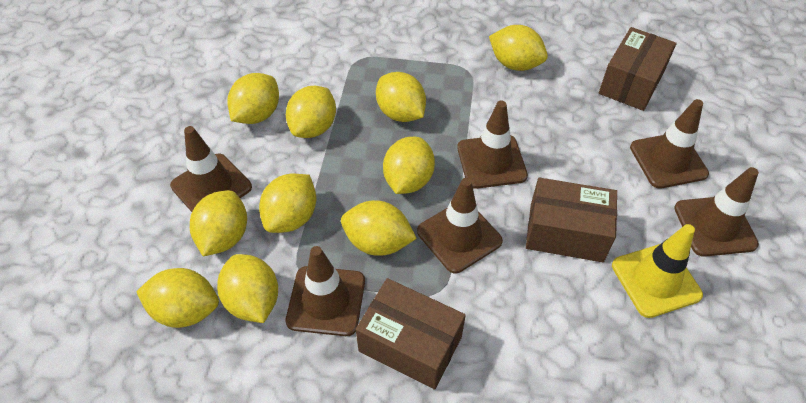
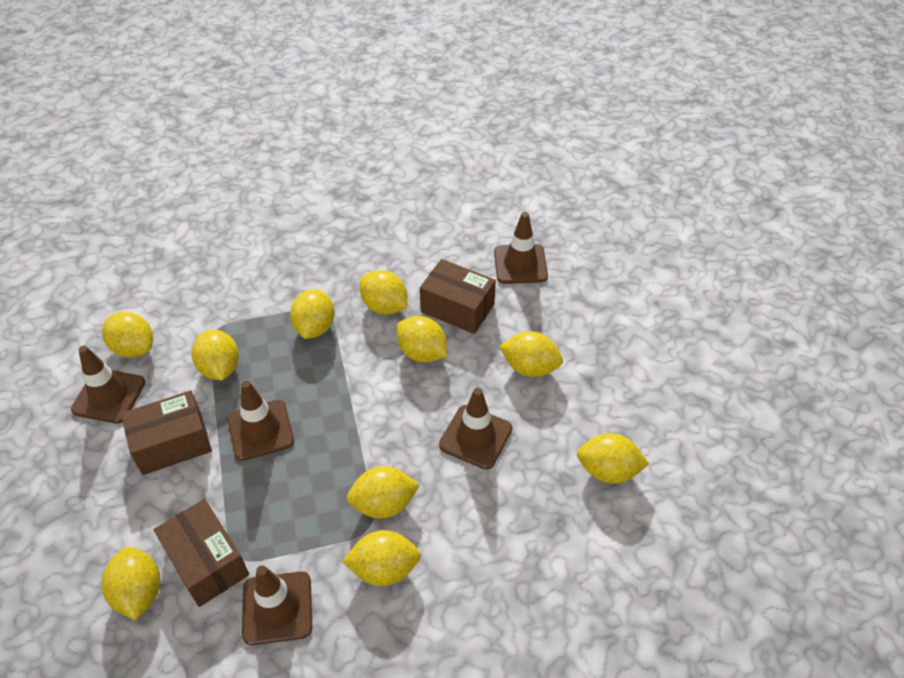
brown traffic cone: 6 -> 5
yellow traffic cone: 1 -> 0

